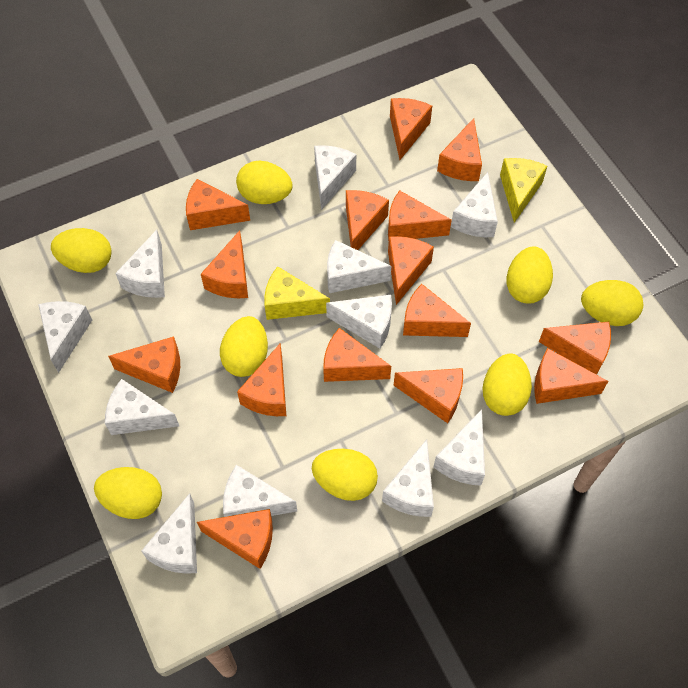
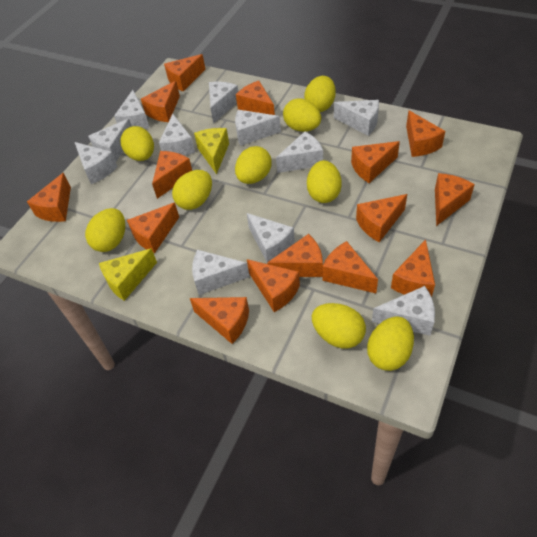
yellow egg: 8 -> 9

